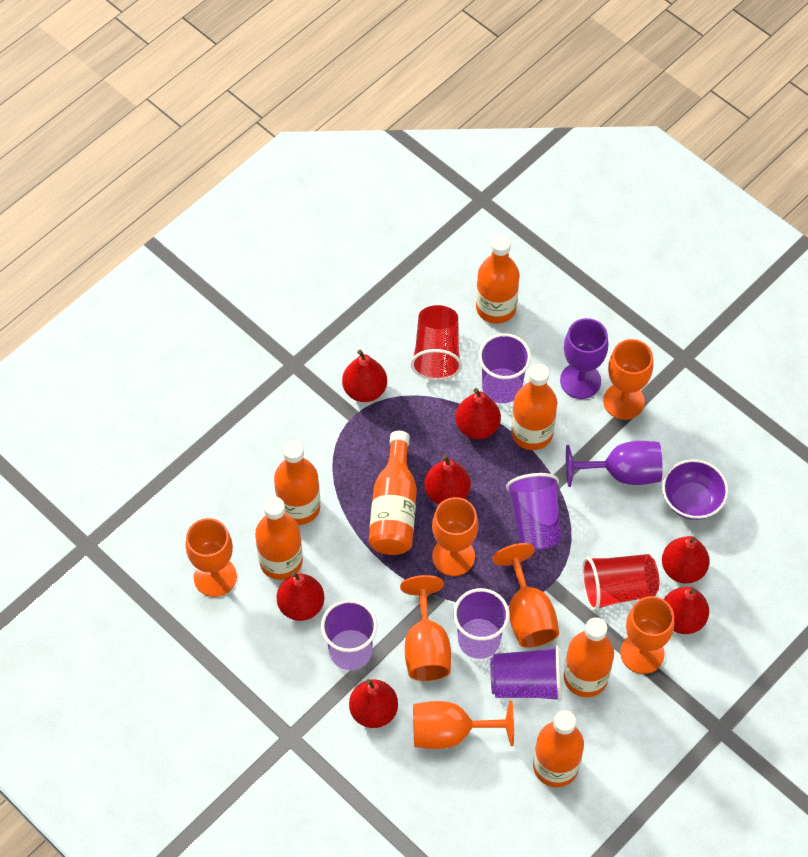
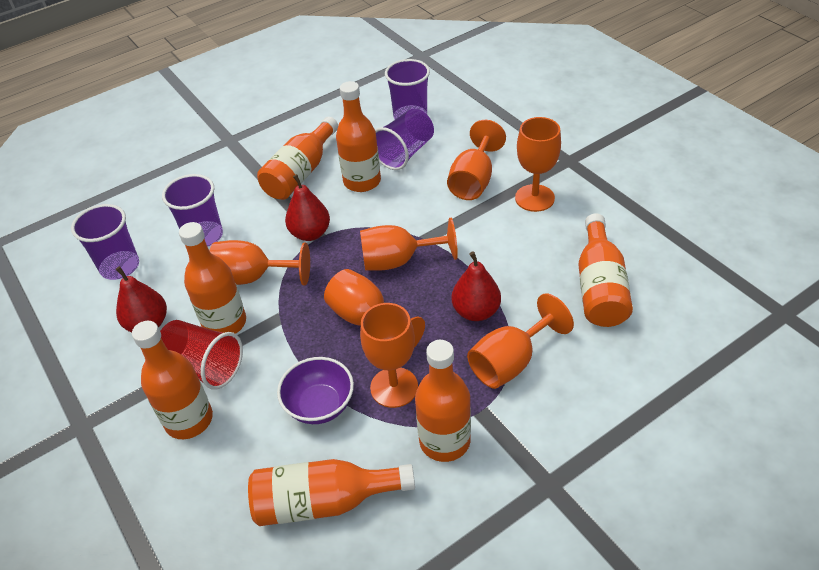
purple cup: 5 -> 4
purple goblet: 2 -> 0
red cup: 2 -> 1
red pear: 7 -> 3

